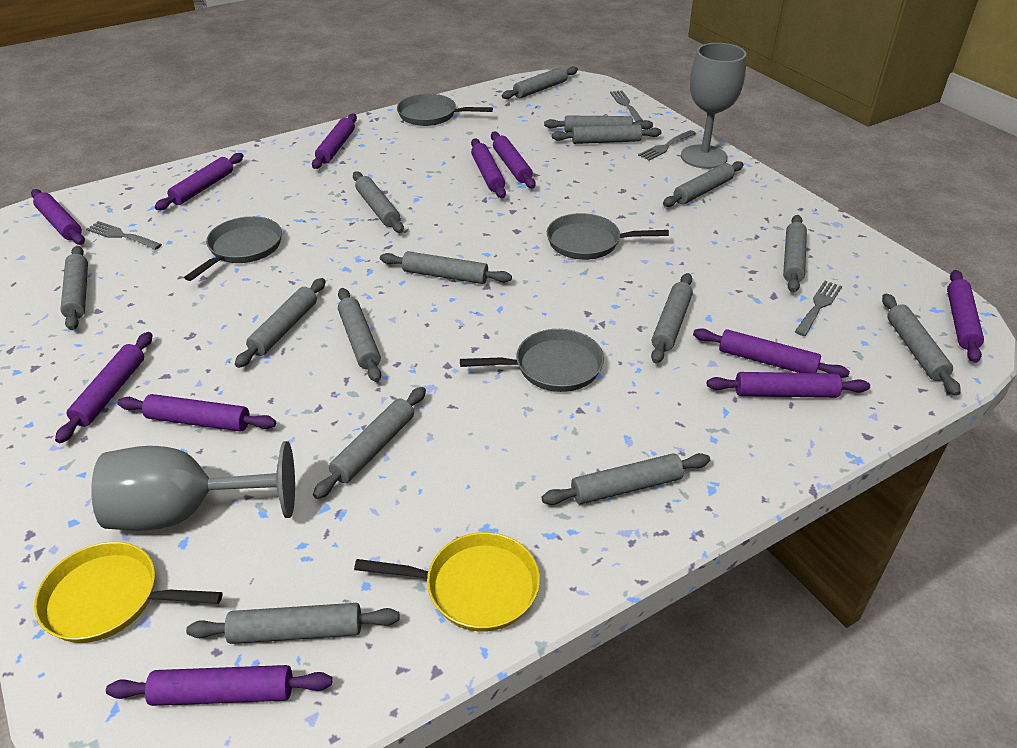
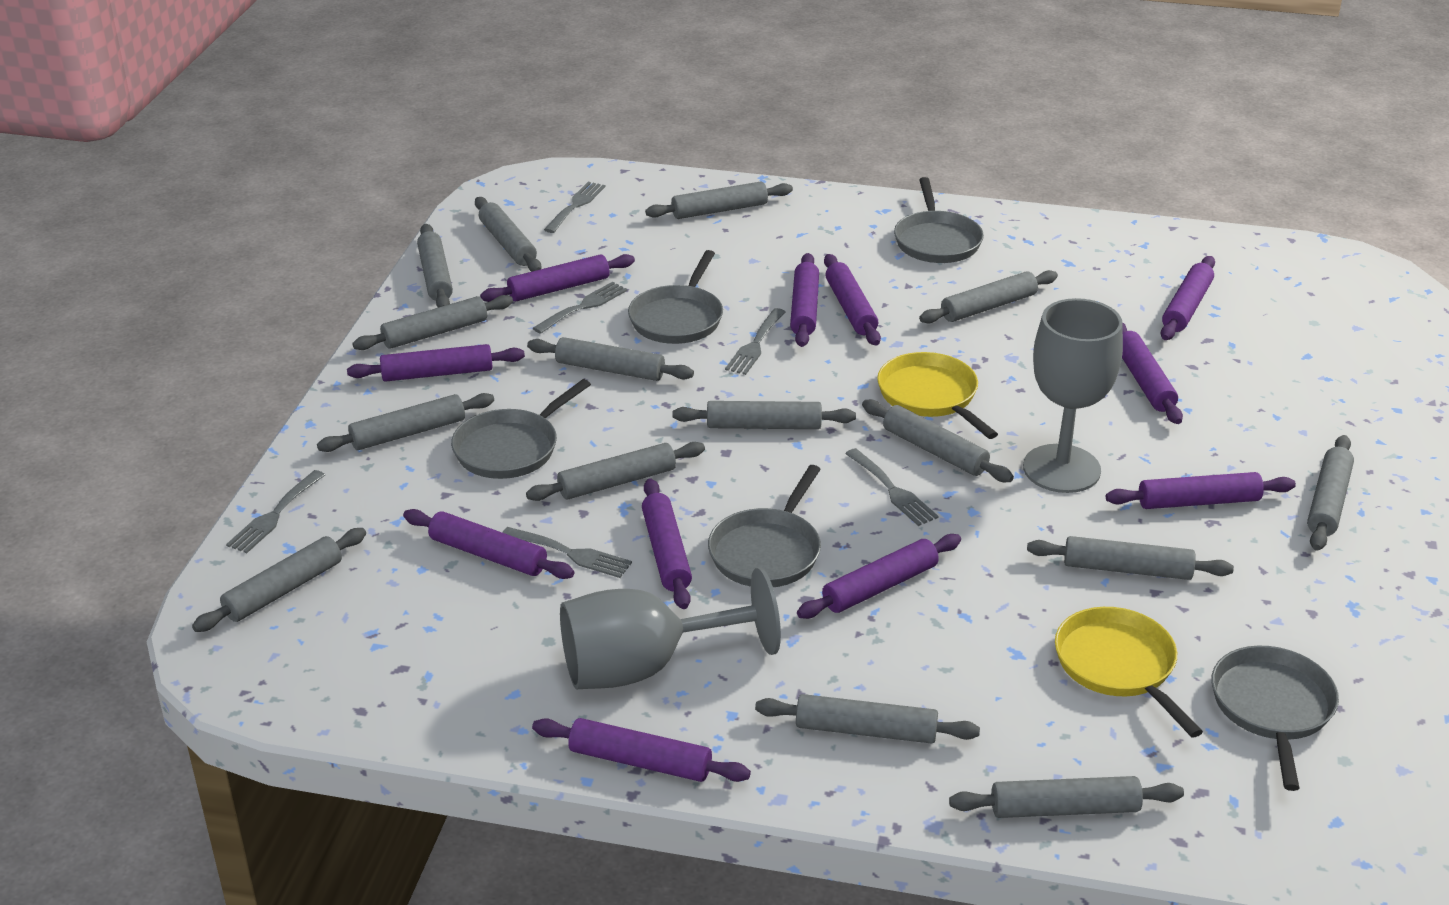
grey fork: 4 -> 6
grey pan: 4 -> 5

